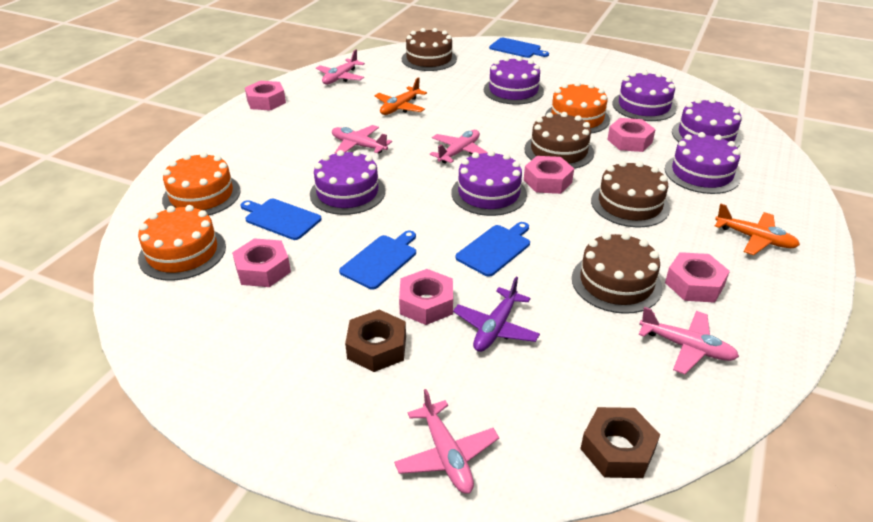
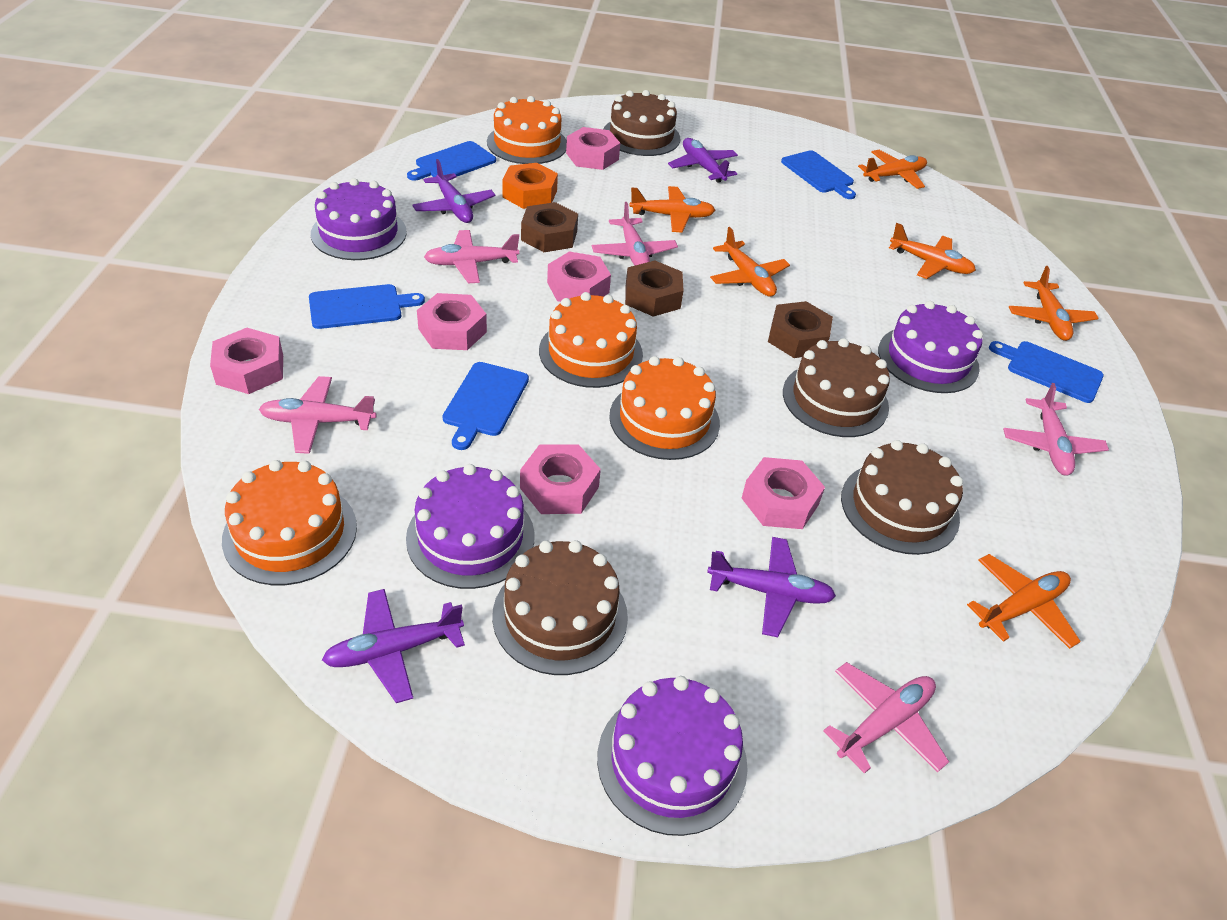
blue cutting board: 4 -> 5
brown nut: 2 -> 3
orange cake: 3 -> 4
orange nut: 0 -> 1
orange plane: 2 -> 6
purple cake: 6 -> 4
purple plane: 1 -> 4

